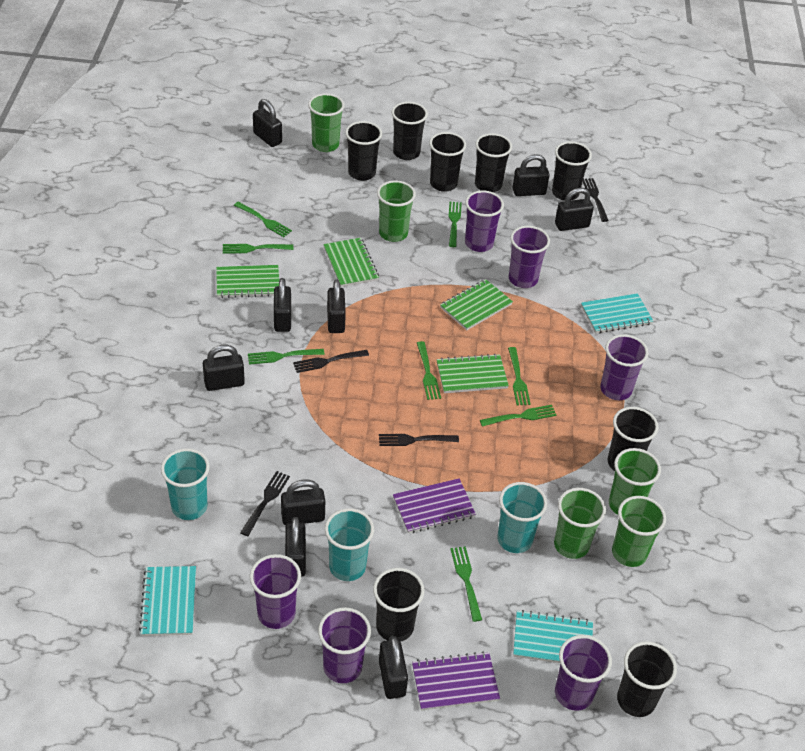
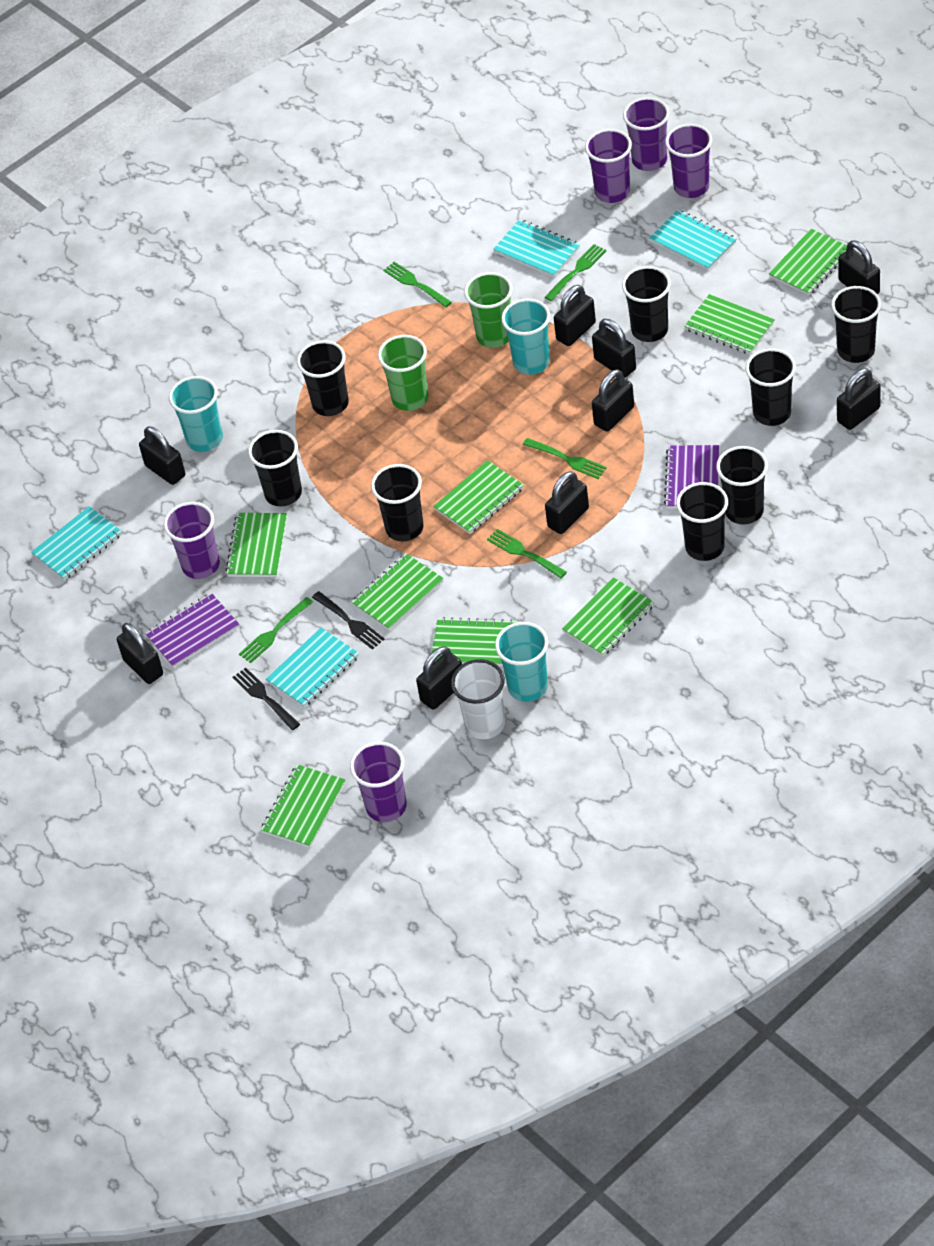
black fork: 4 -> 2
green cup: 5 -> 2
green fork: 8 -> 5
green notebook: 4 -> 8
purple cup: 6 -> 5
turquoise notebook: 3 -> 4
white cup: 0 -> 1

